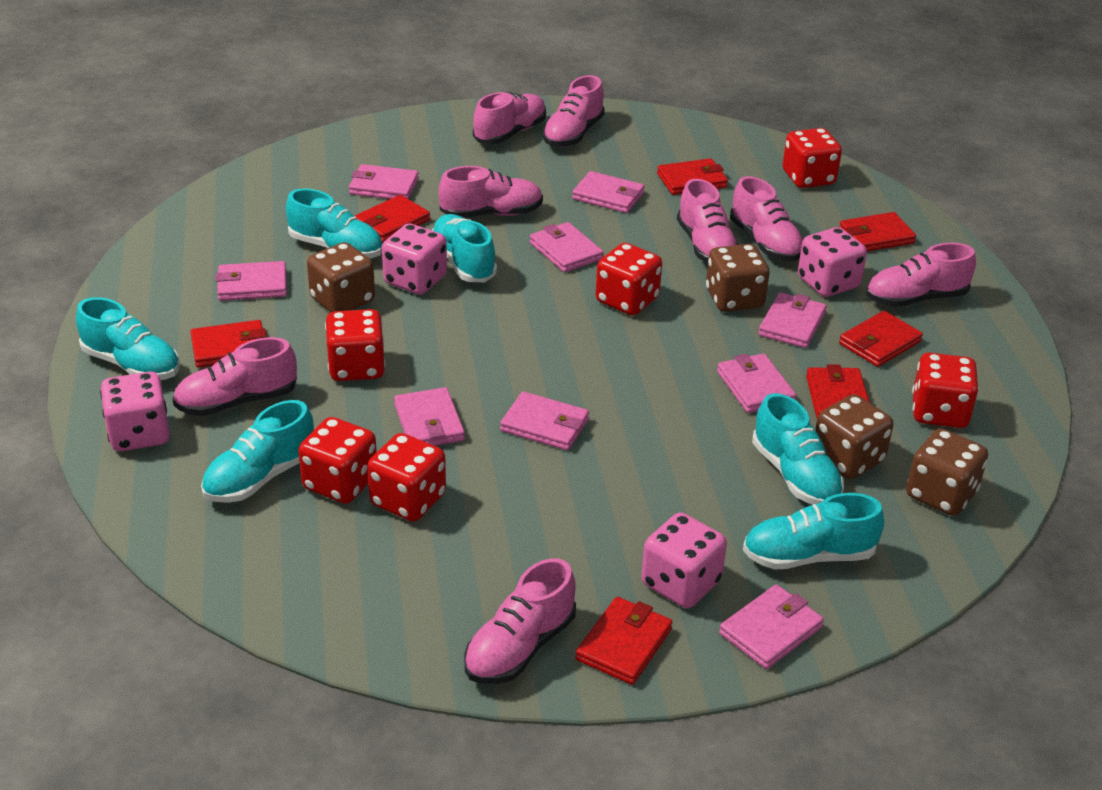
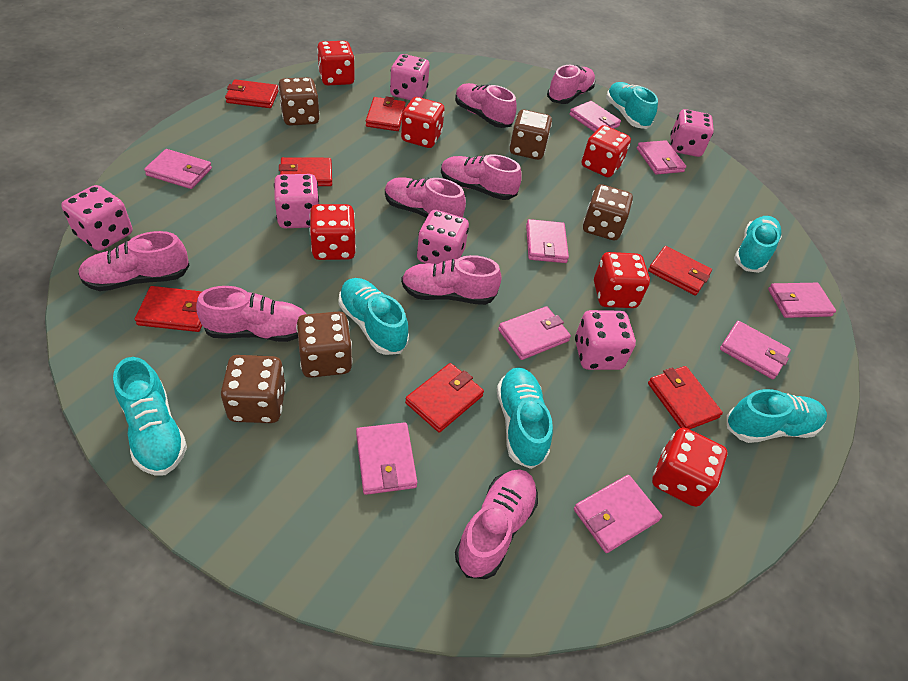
brown dice: 4 -> 5
pink dice: 4 -> 6

